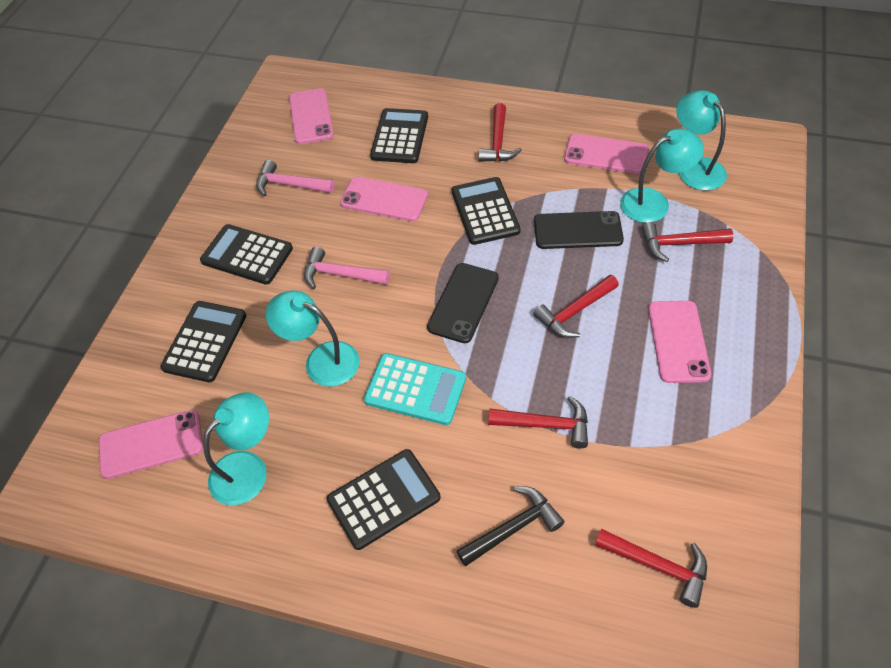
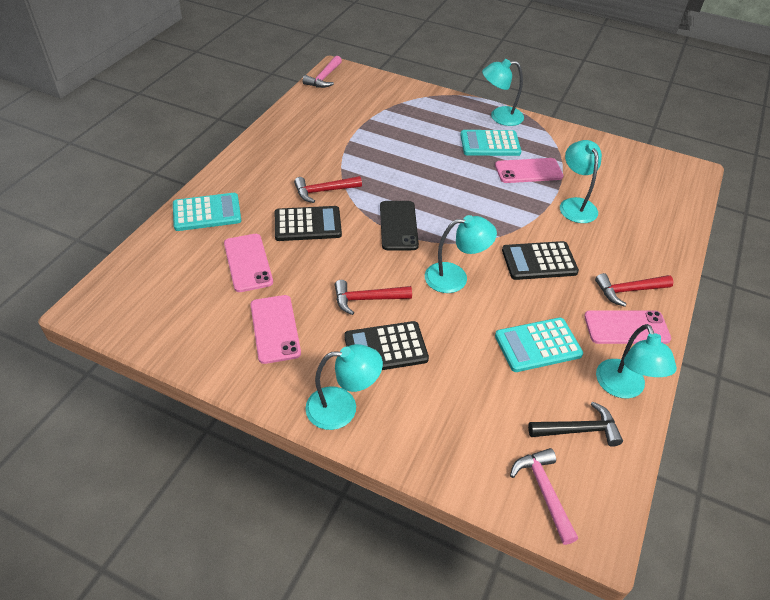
black calculator: 5 -> 3
black phone: 2 -> 1
pink phone: 5 -> 4
red hammer: 5 -> 3
turquoise calculator: 1 -> 3
turquoise lamp: 4 -> 5

